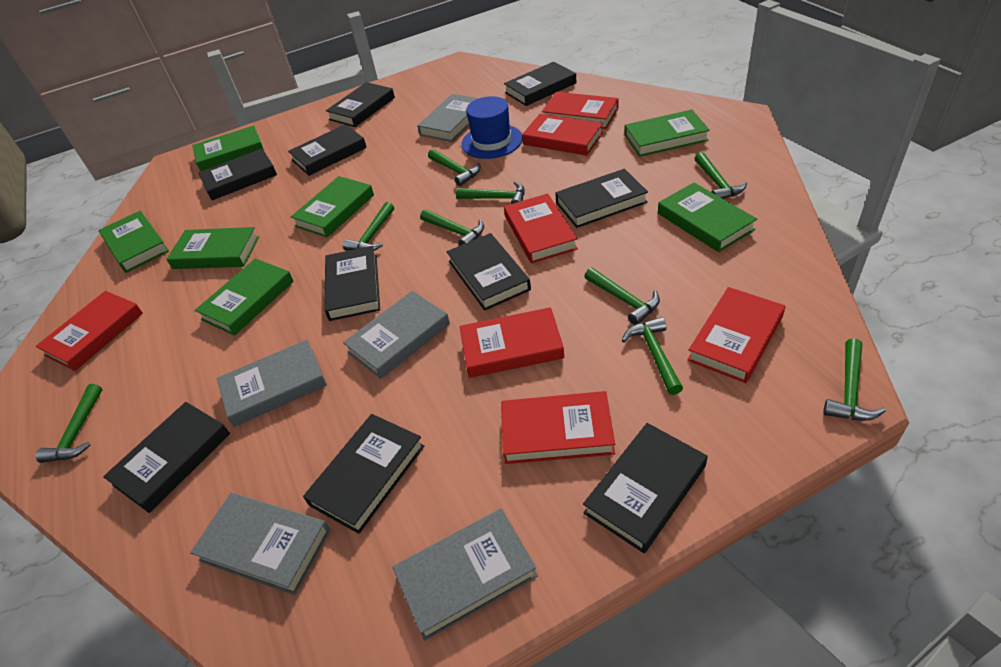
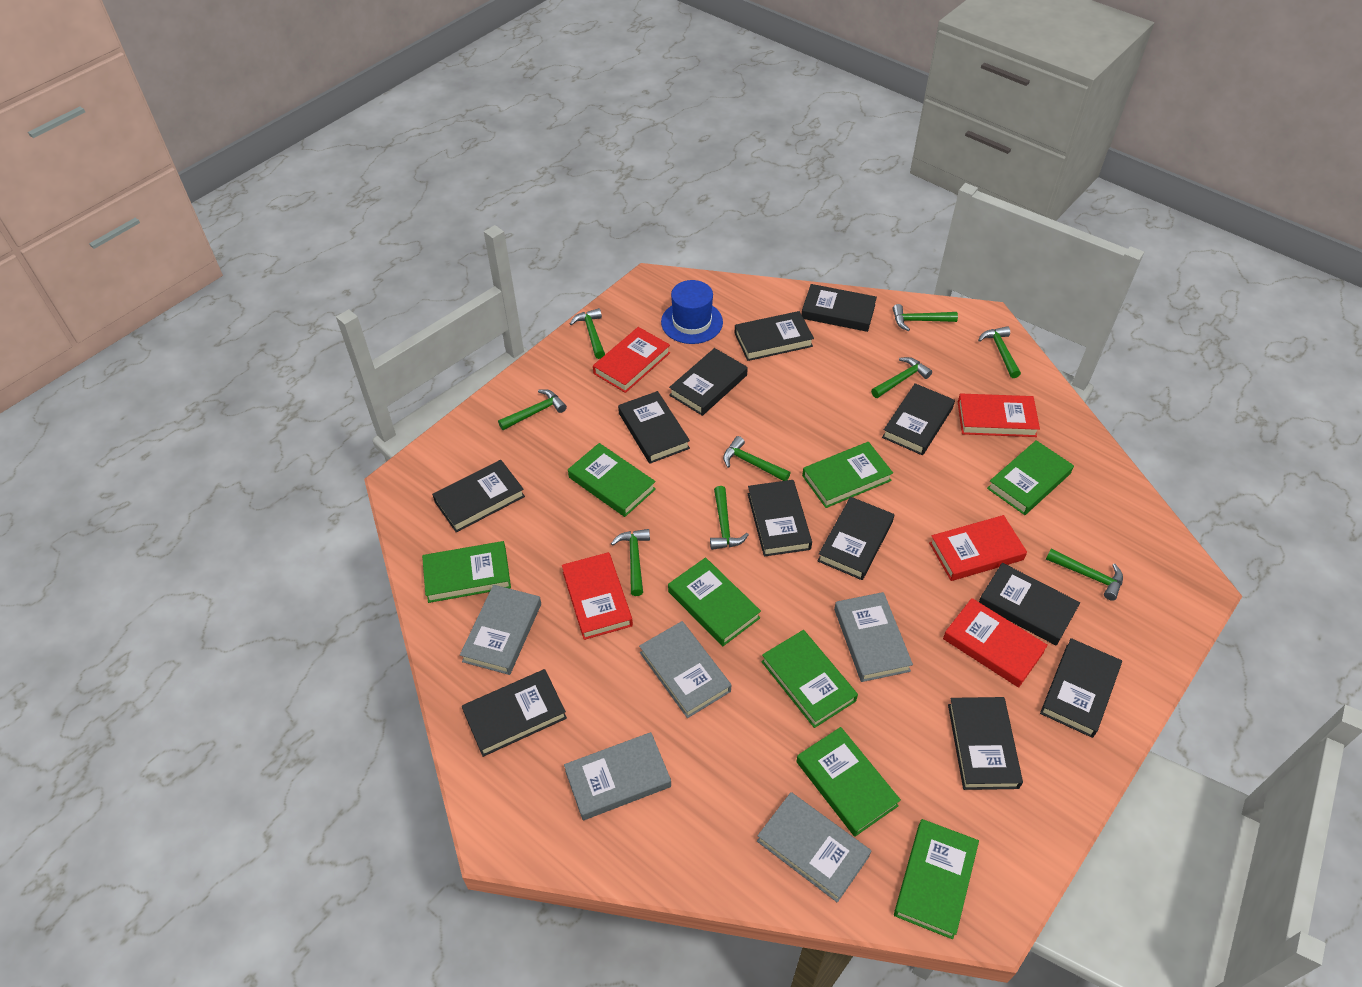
black book: 10 -> 12
green book: 7 -> 8
red book: 7 -> 5

